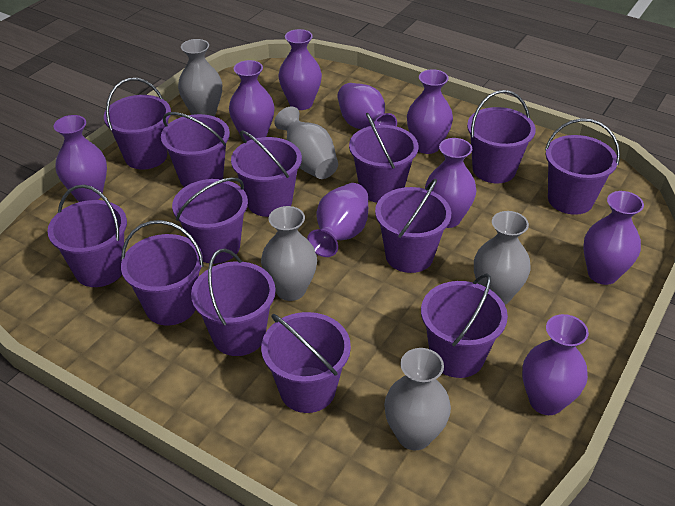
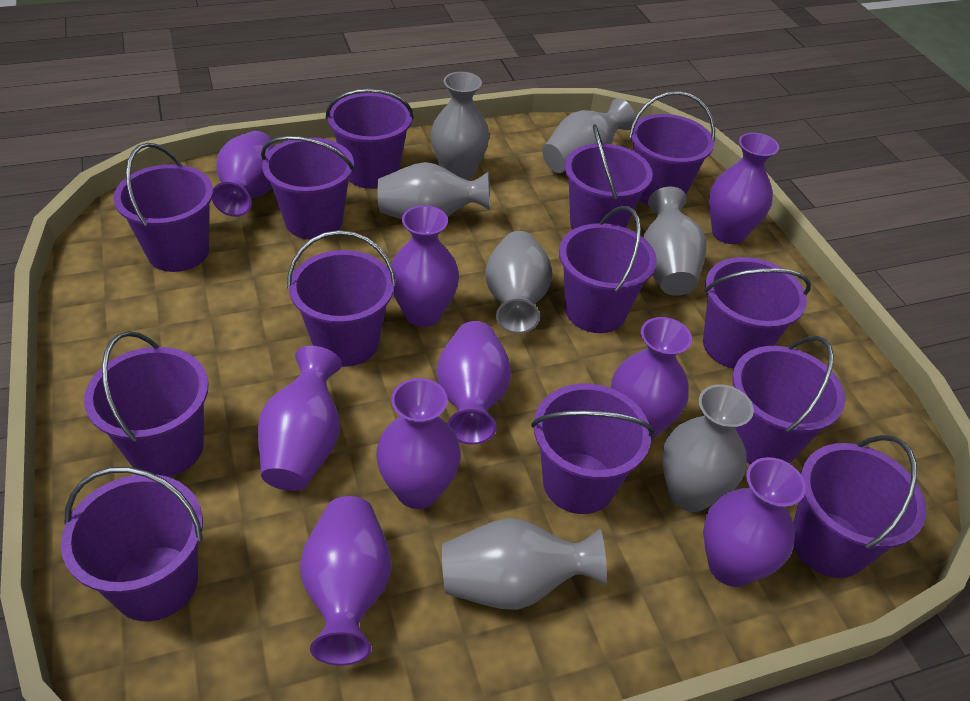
grey vase: 5 -> 7

